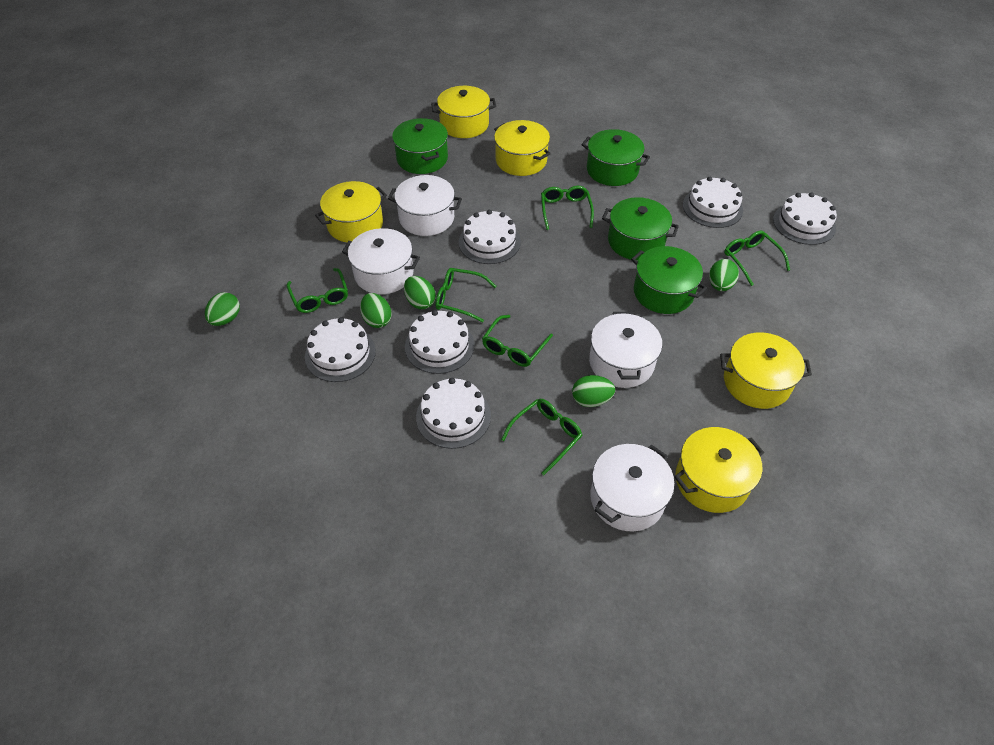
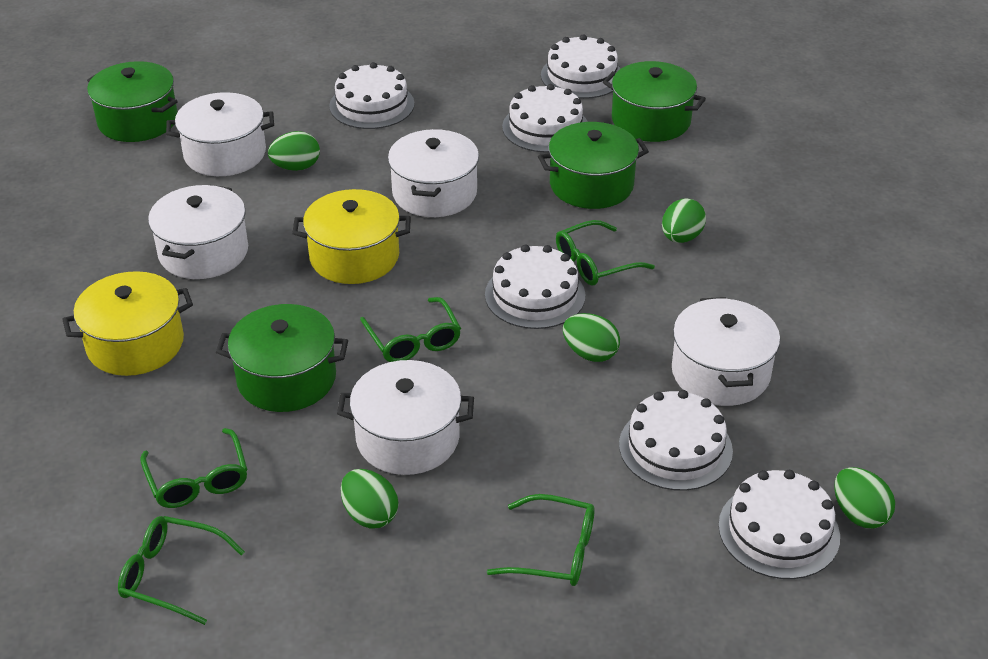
green glasses: 6 -> 5
white pot: 4 -> 5
yellow pot: 5 -> 2

